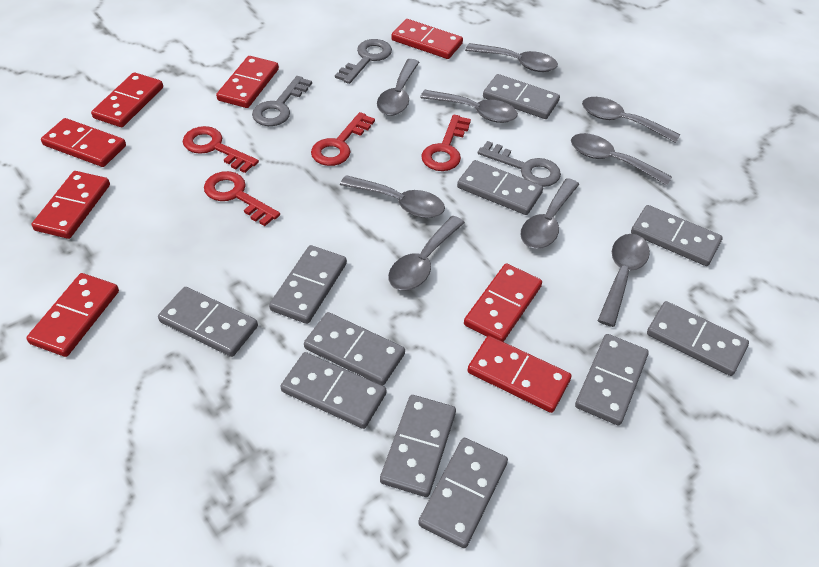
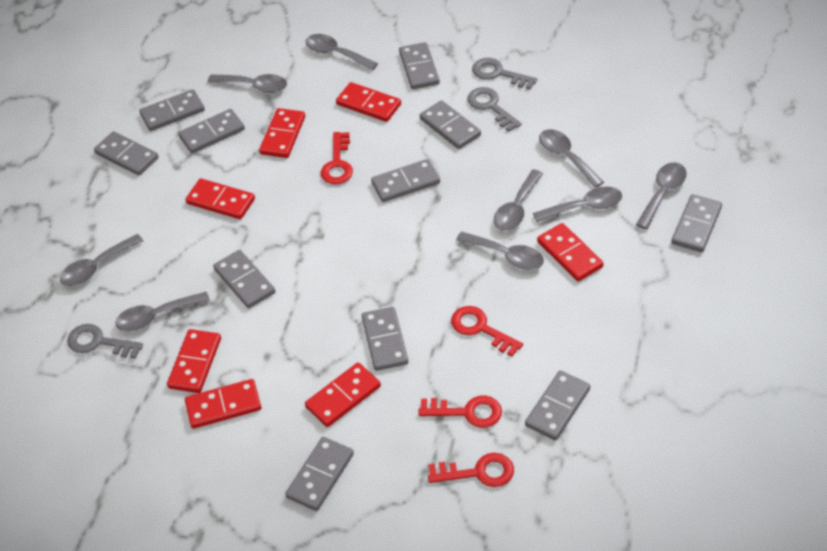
red domino: 8 -> 7

